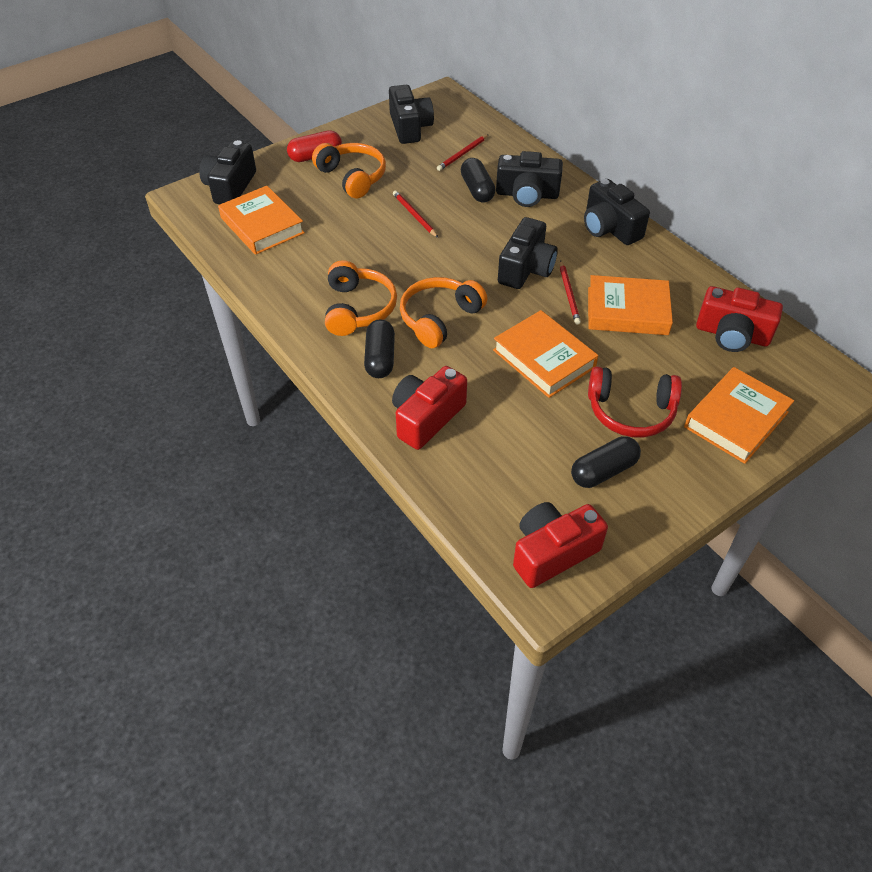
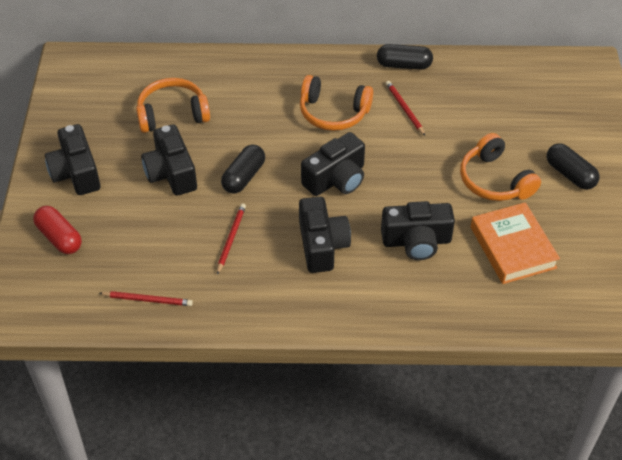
orange book: 4 -> 1
red camera: 3 -> 0
red headphones: 1 -> 0

